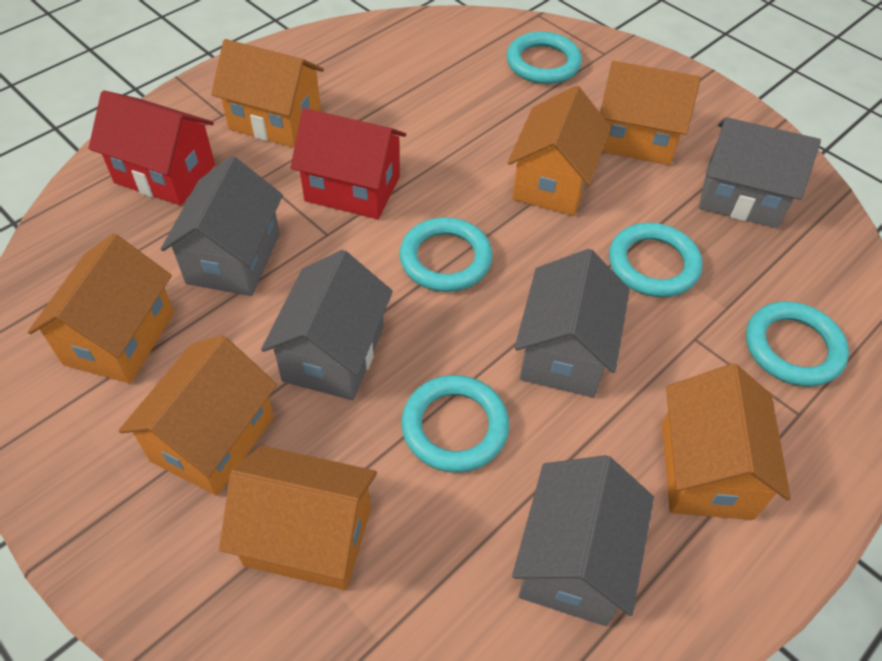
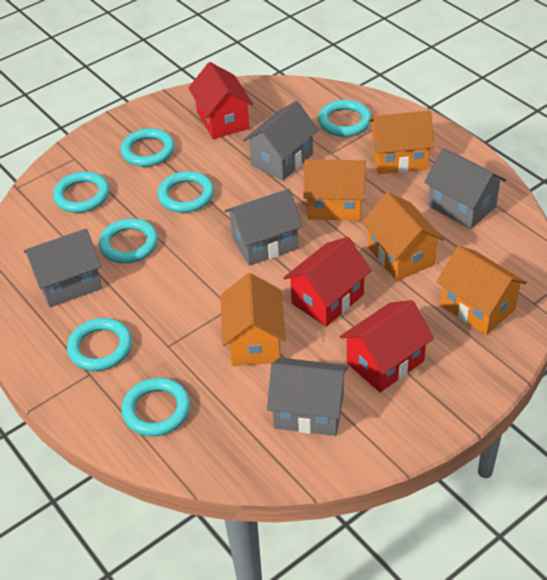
orange house: 7 -> 5
red house: 2 -> 3
turquoise ring: 5 -> 7

